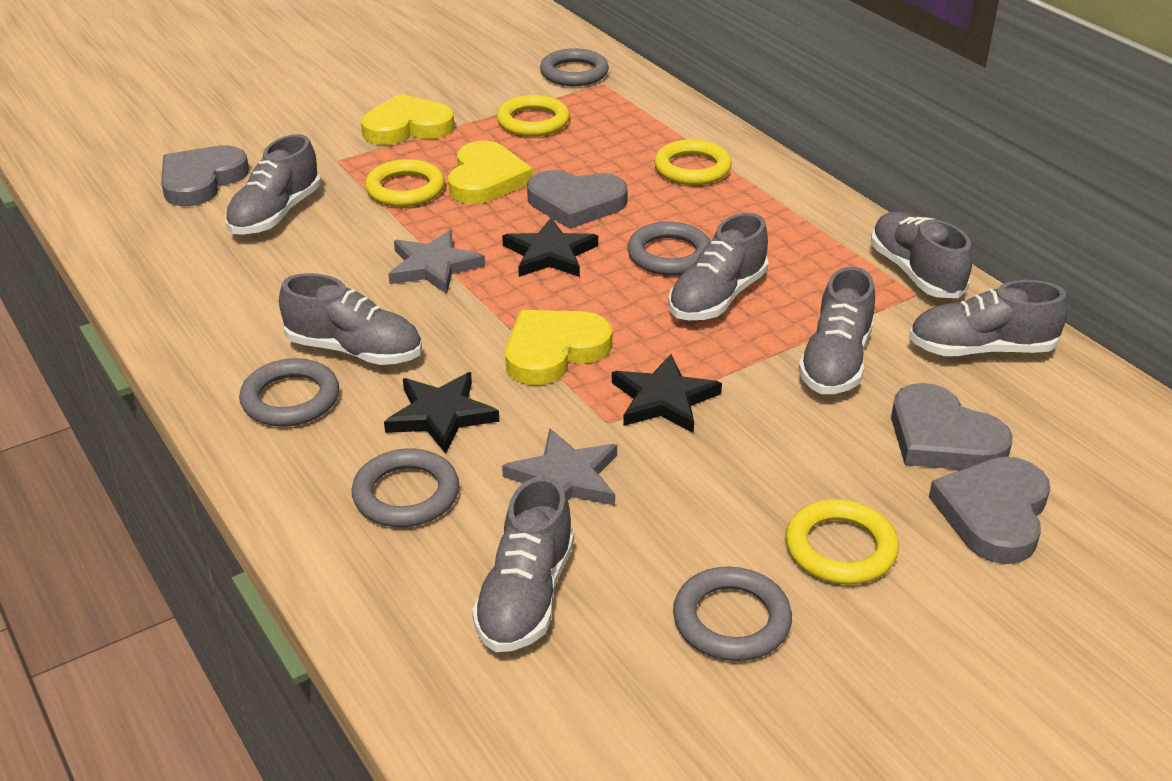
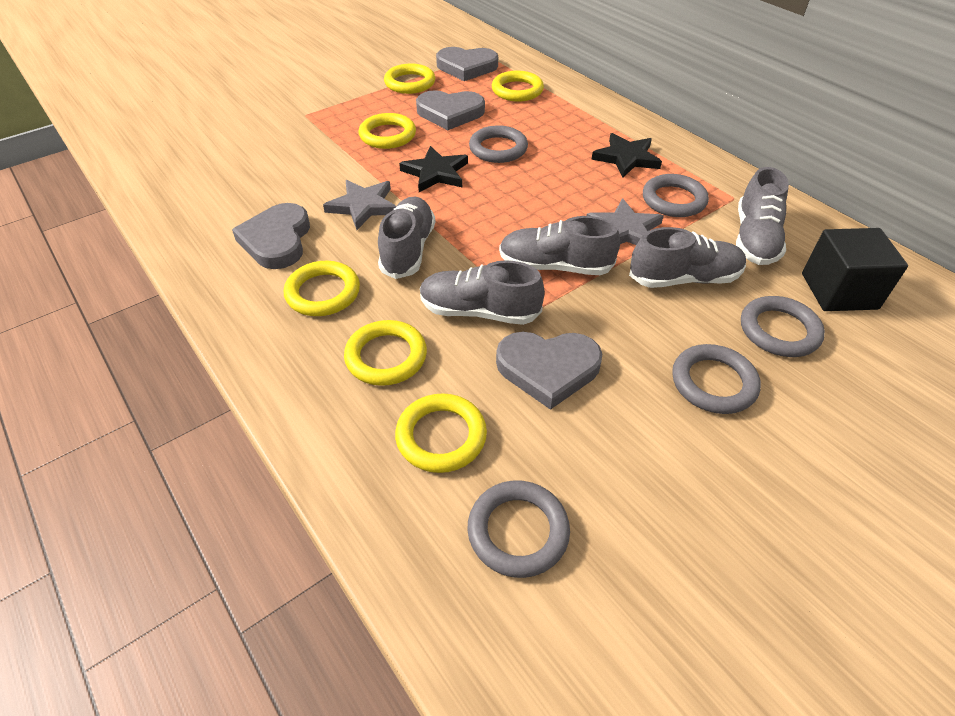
black cube: 0 -> 1
black star: 3 -> 2
grey shoe: 7 -> 5
yellow heart: 3 -> 0
yellow ring: 4 -> 6

